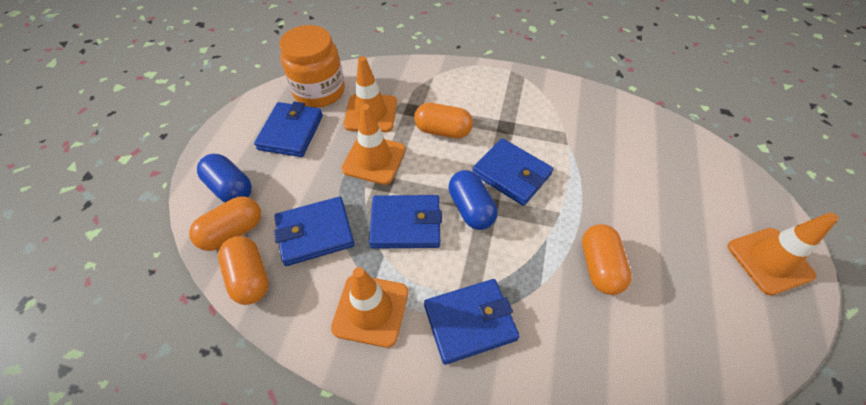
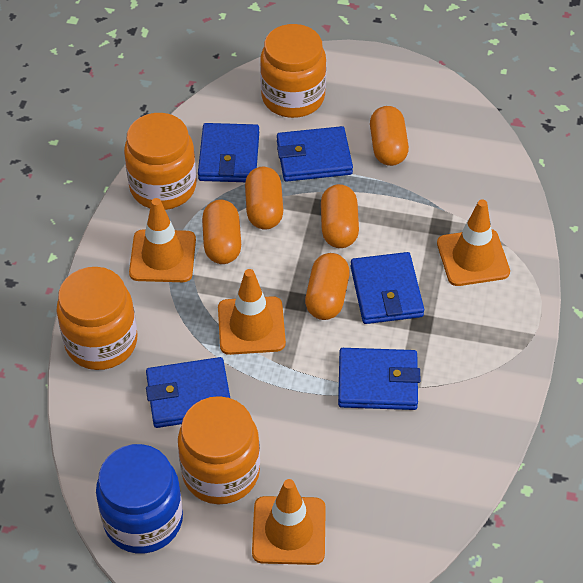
blue capsule: 2 -> 0
blue jar: 0 -> 1
orange capsule: 4 -> 5
orange jar: 1 -> 4

